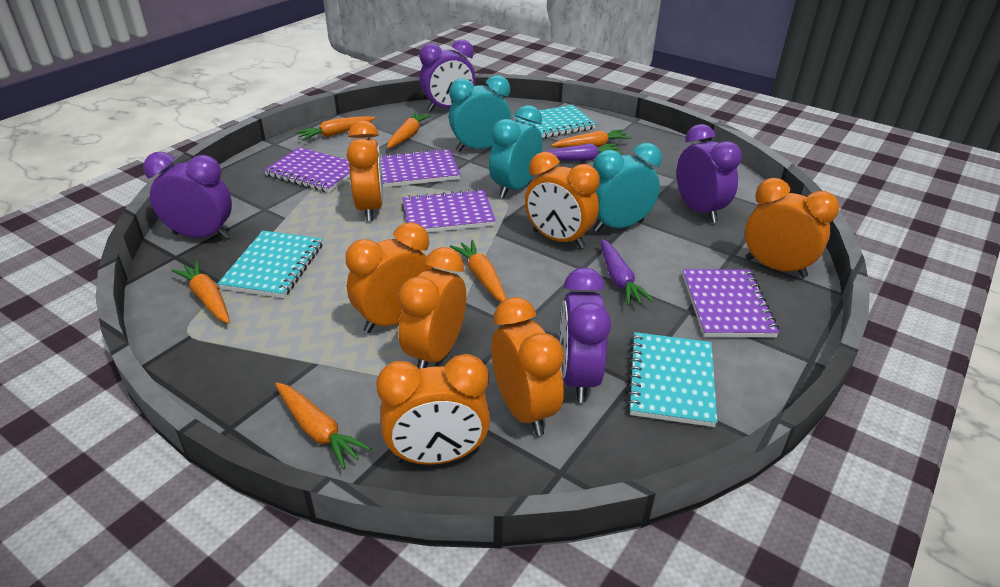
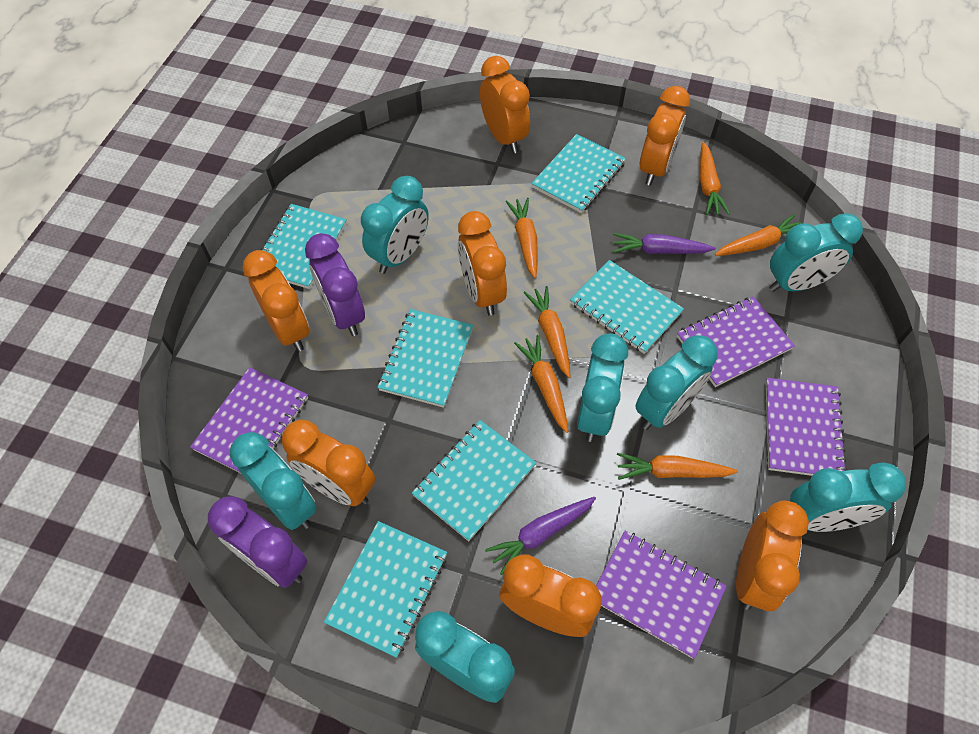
purple clock: 4 -> 2
turquoise clock: 3 -> 7
turquoise notebook: 3 -> 6

